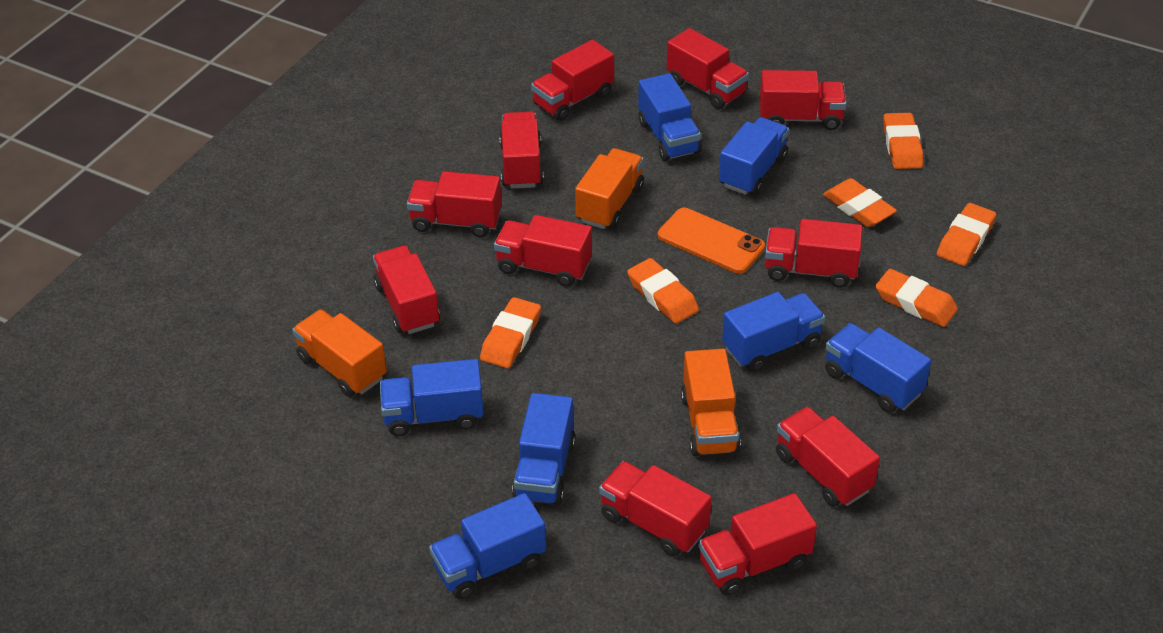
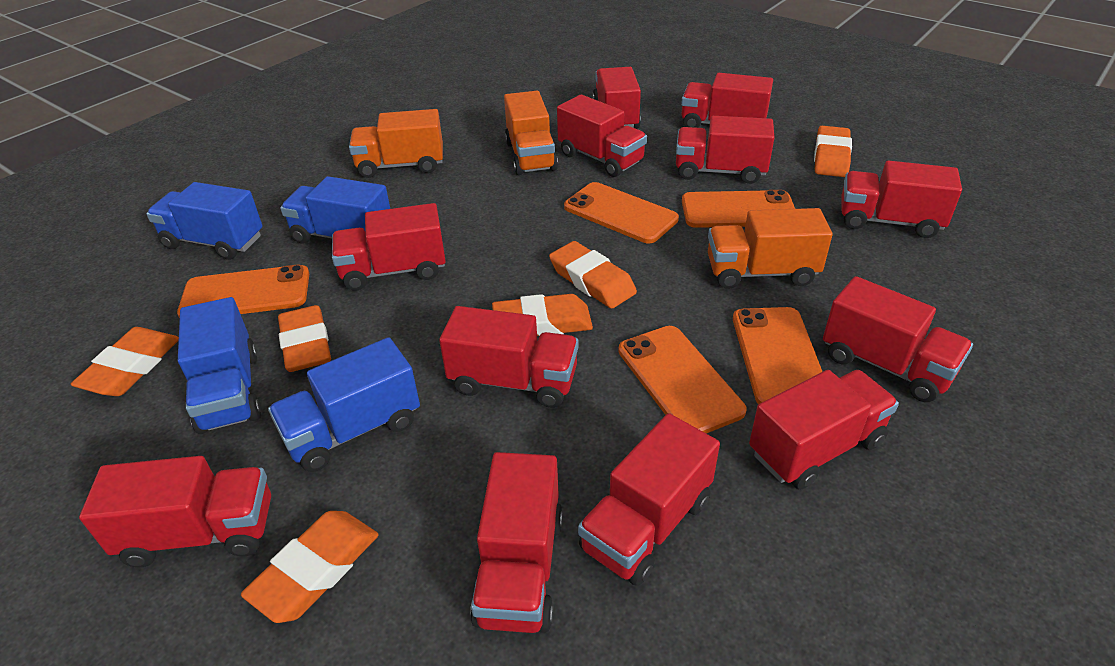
blue truck: 7 -> 4
orange phone: 1 -> 5
red truck: 11 -> 12

